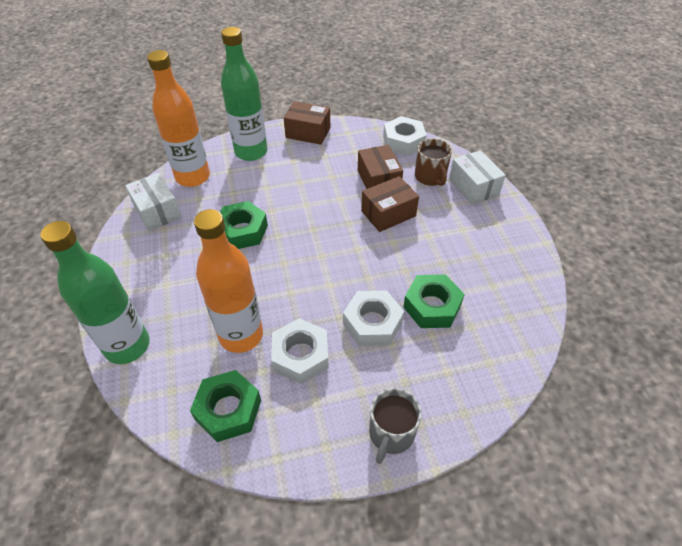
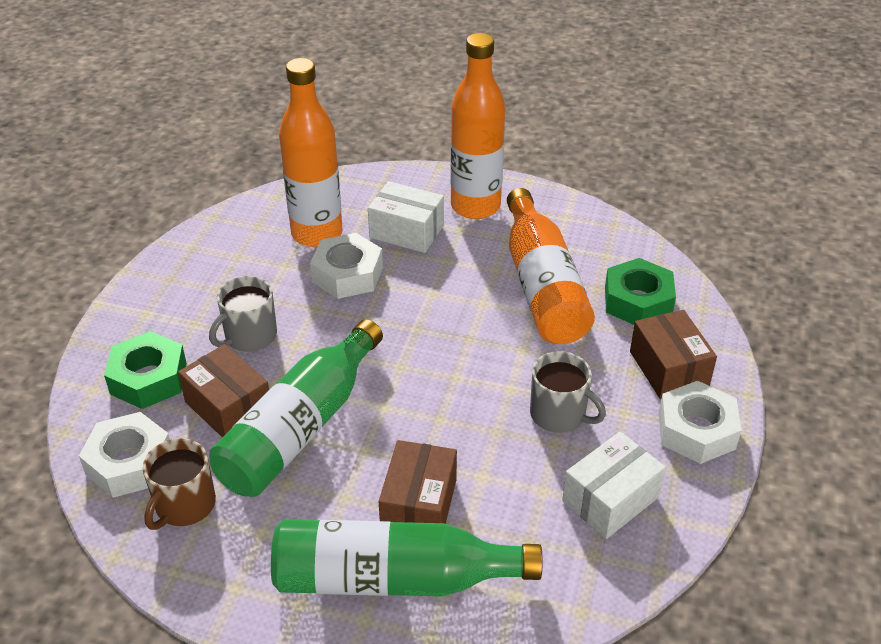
green nut: 3 -> 2
grey mug: 1 -> 2
orange bottle: 2 -> 3

